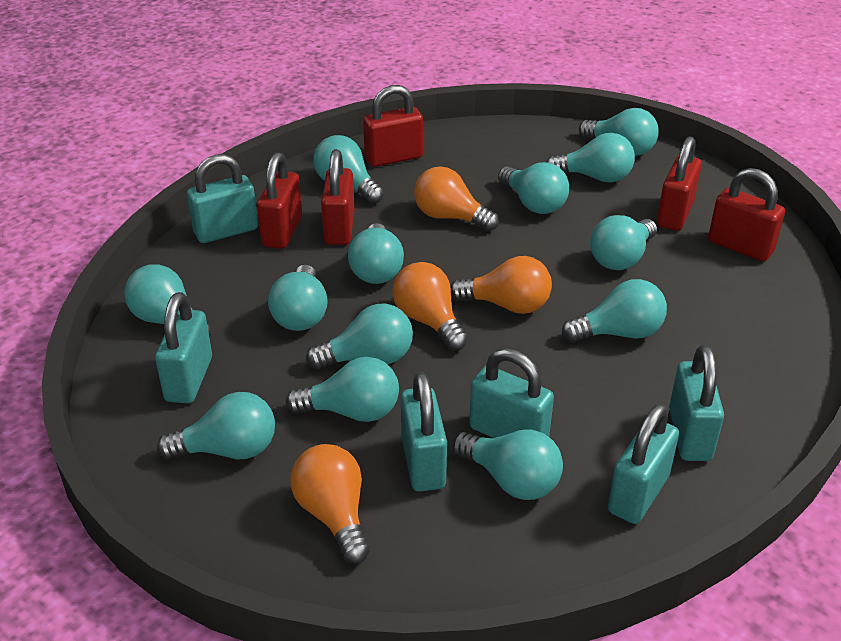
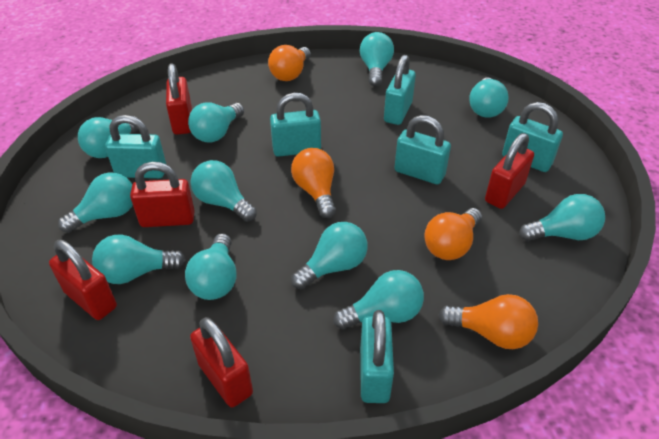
turquoise light bulb: 13 -> 11

